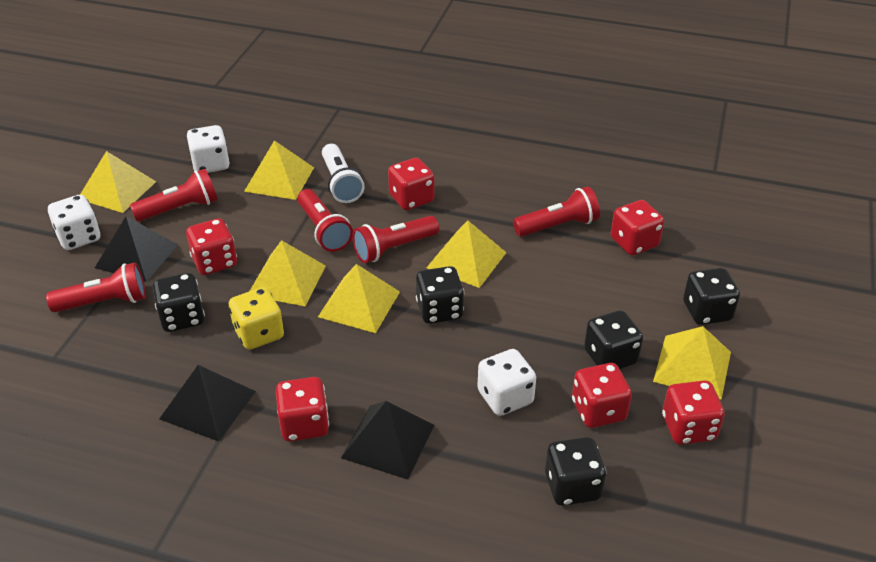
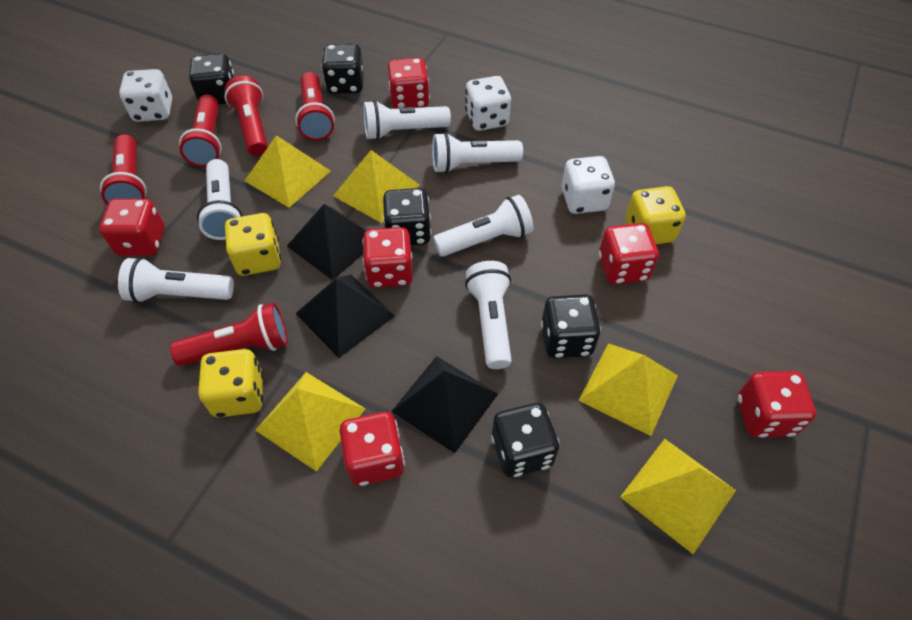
white flashlight: 1 -> 6
yellow dice: 1 -> 3
yellow pyramid: 6 -> 5

